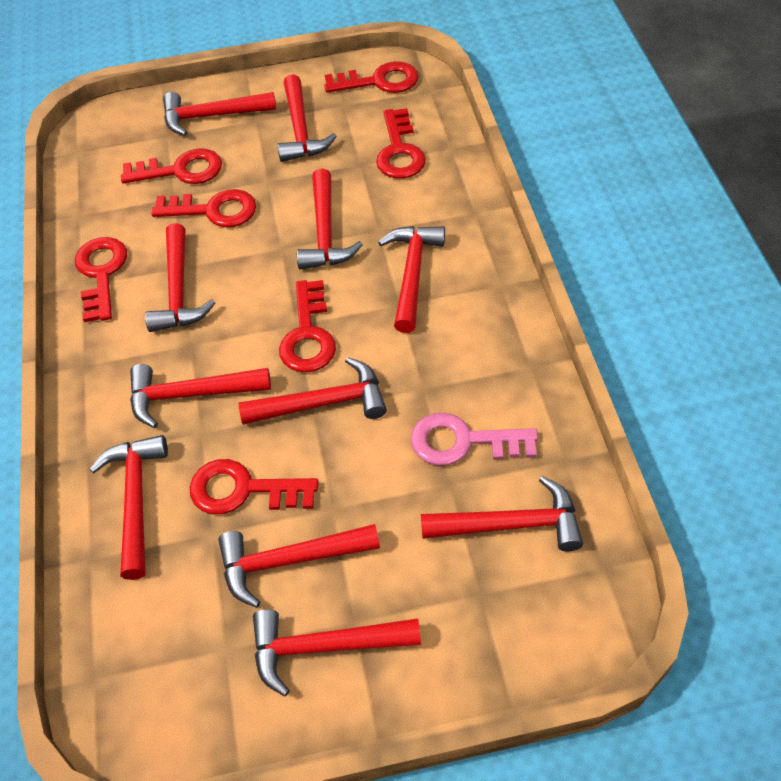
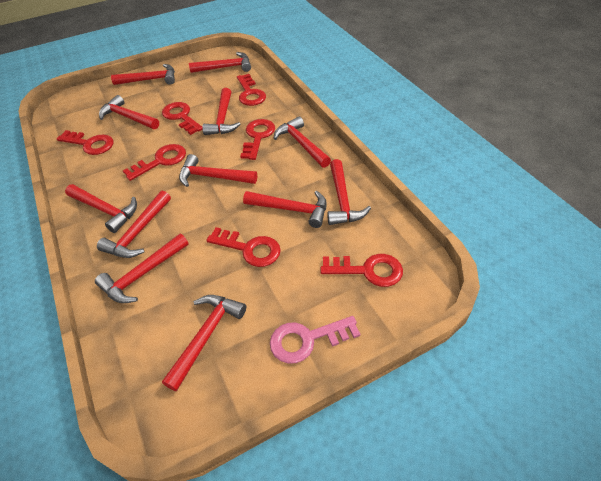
red hammer: 11 -> 12

